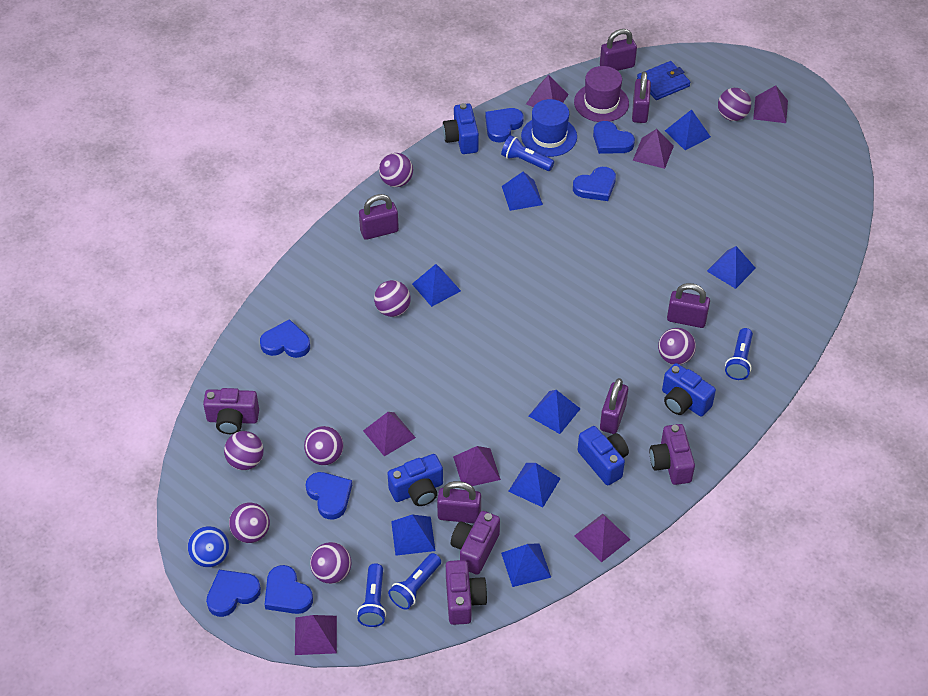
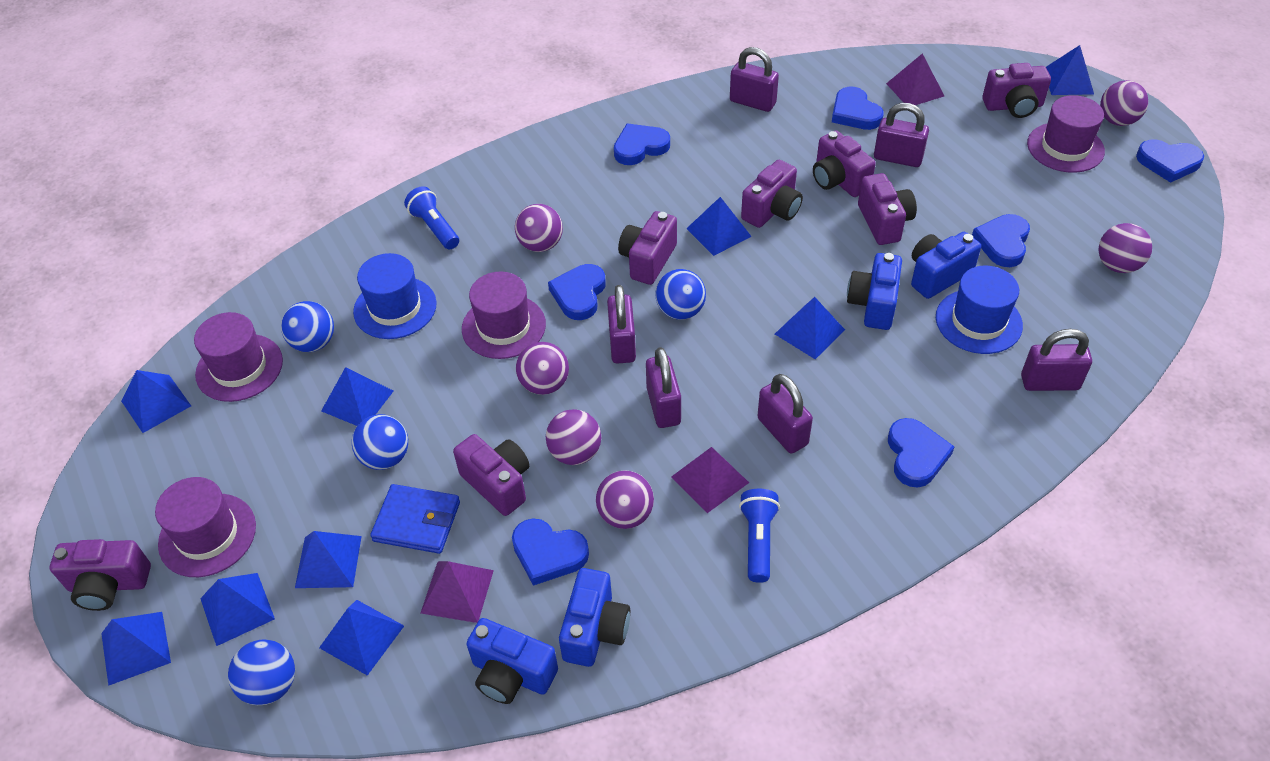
blue ball: 1 -> 4
blue flashlight: 4 -> 2
blue hat: 1 -> 2
blue pyramid: 8 -> 9
purple ball: 8 -> 6
purple camera: 4 -> 7
purple hat: 1 -> 4
purple pyramid: 7 -> 3

